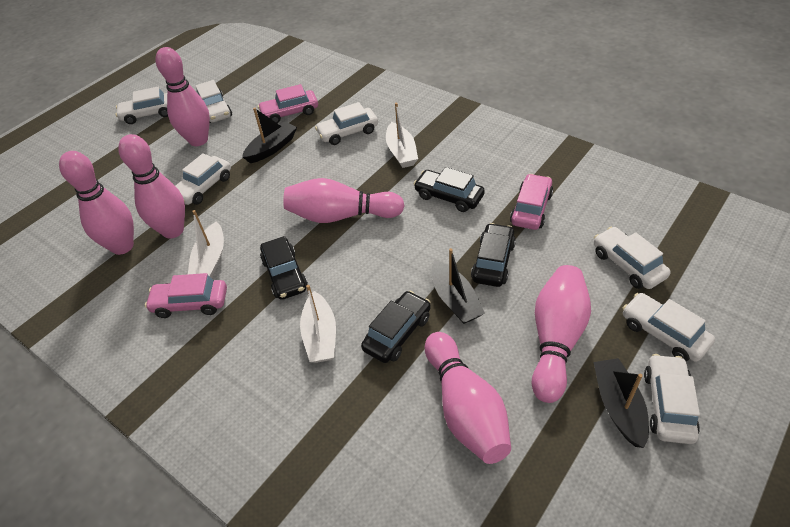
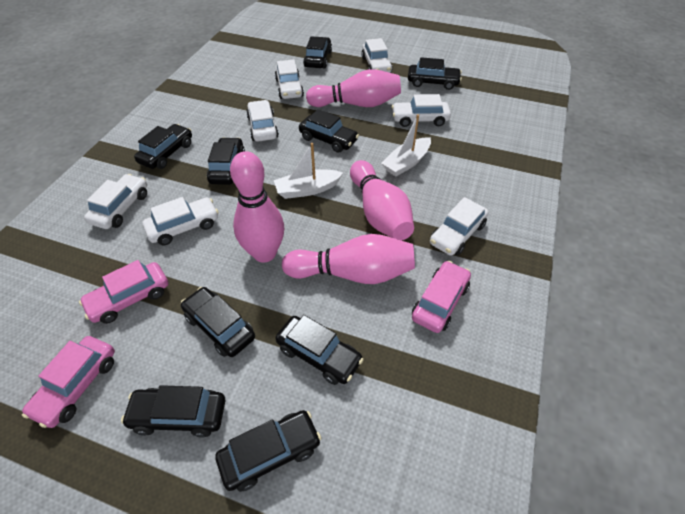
black boat: 3 -> 0
black car: 4 -> 9
pink bowling pin: 6 -> 4
white boat: 3 -> 2

